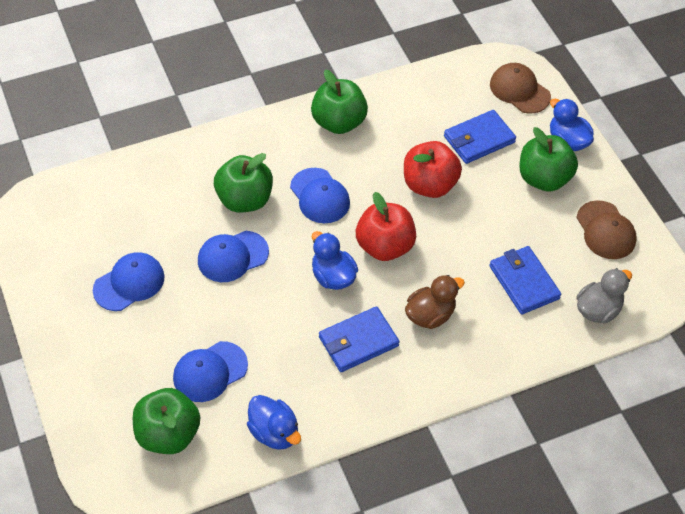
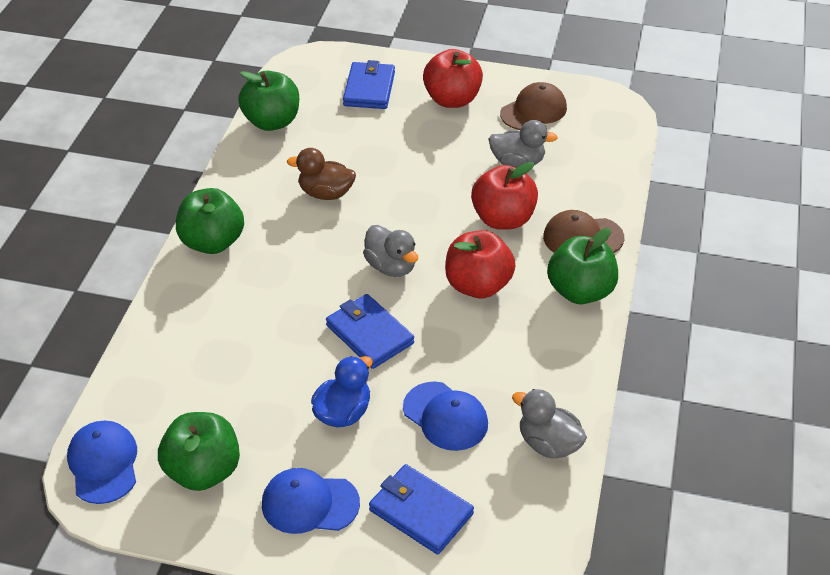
blue cap: 4 -> 3
blue duck: 3 -> 1
grey duck: 1 -> 3
red apple: 2 -> 3

